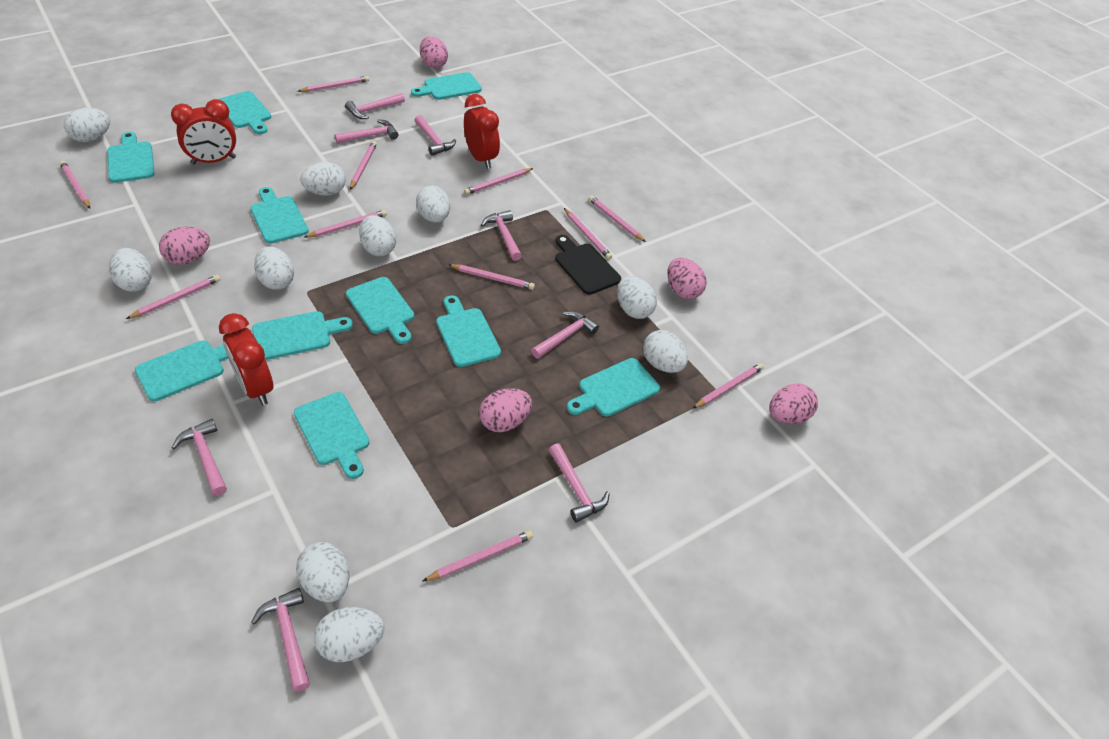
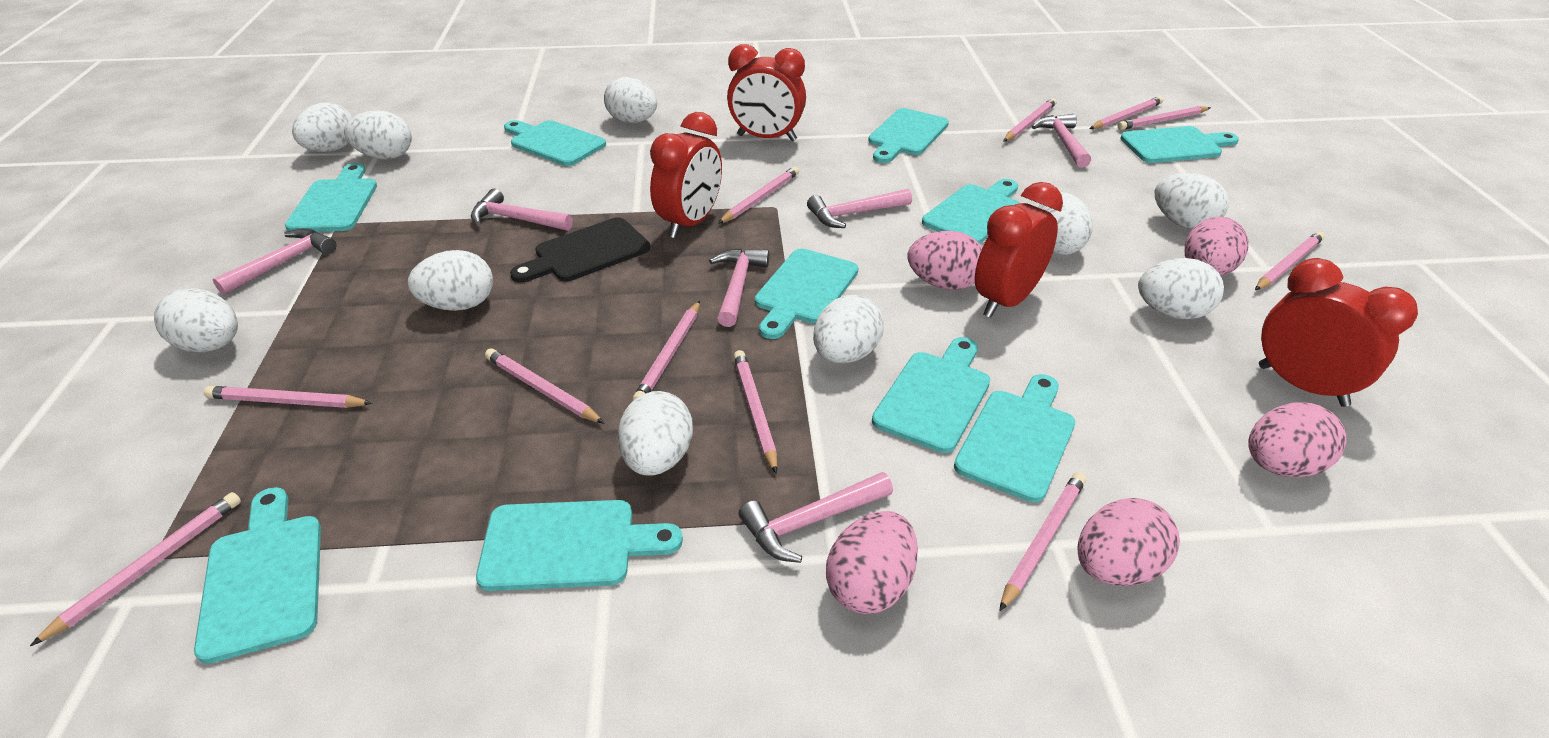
pink hammer: 8 -> 6
red clock: 3 -> 4

